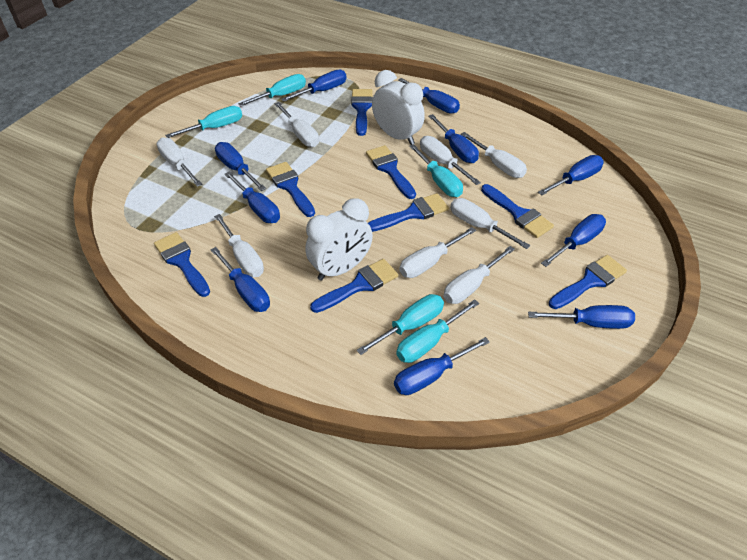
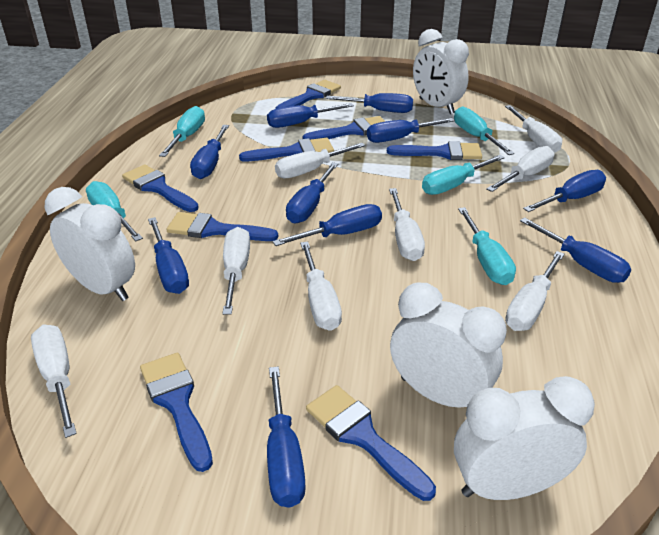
white clock: 2 -> 4

